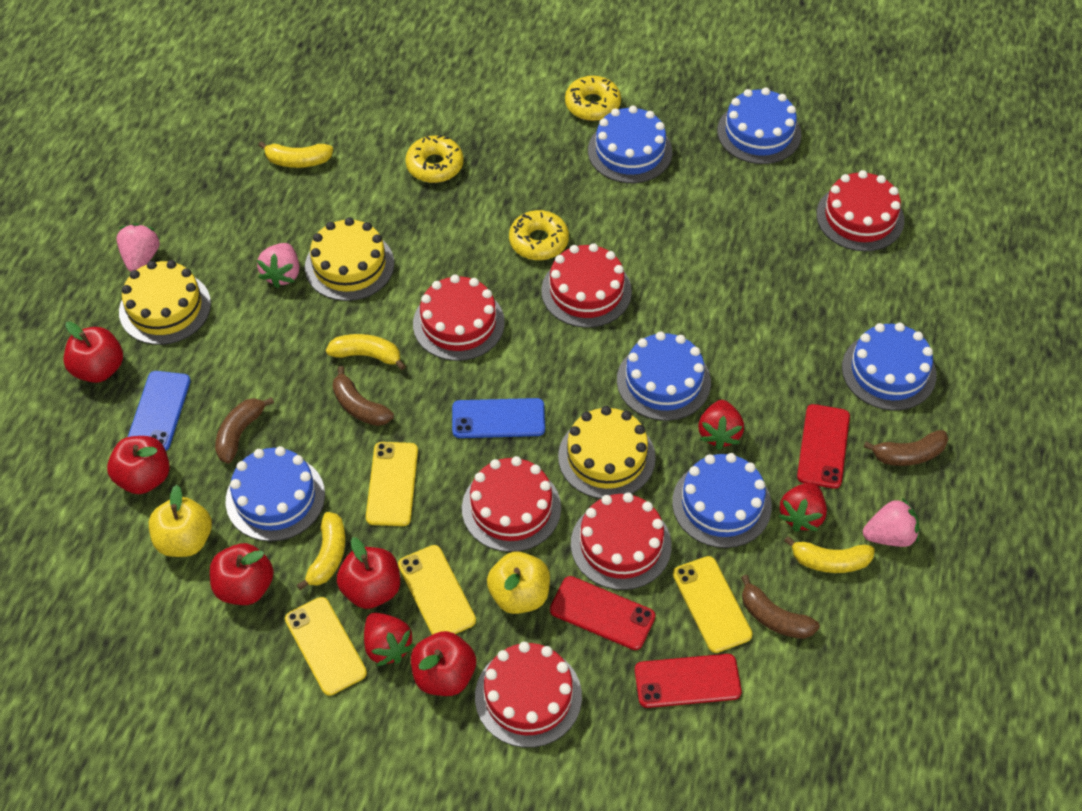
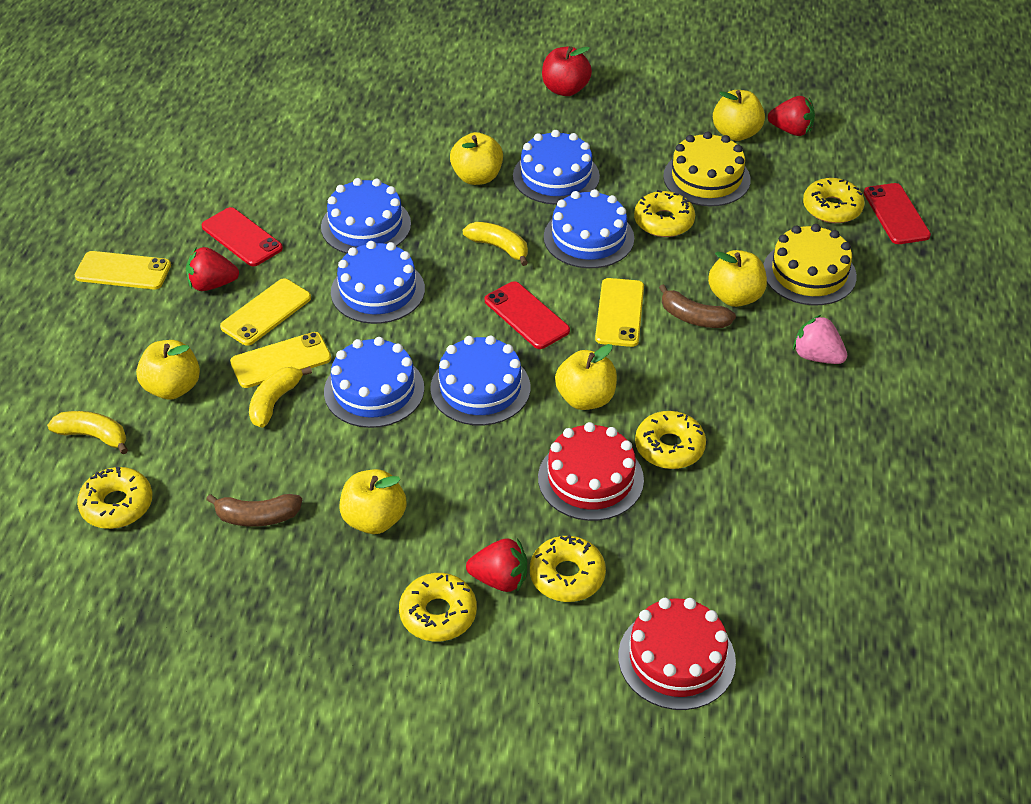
blue phone: 2 -> 0
brown banana: 4 -> 2
pink strawberry: 3 -> 1
red apple: 5 -> 1
red cake: 6 -> 2
yellow apple: 2 -> 6
yellow banana: 4 -> 3
yellow cake: 3 -> 2
yellow donut: 3 -> 6

